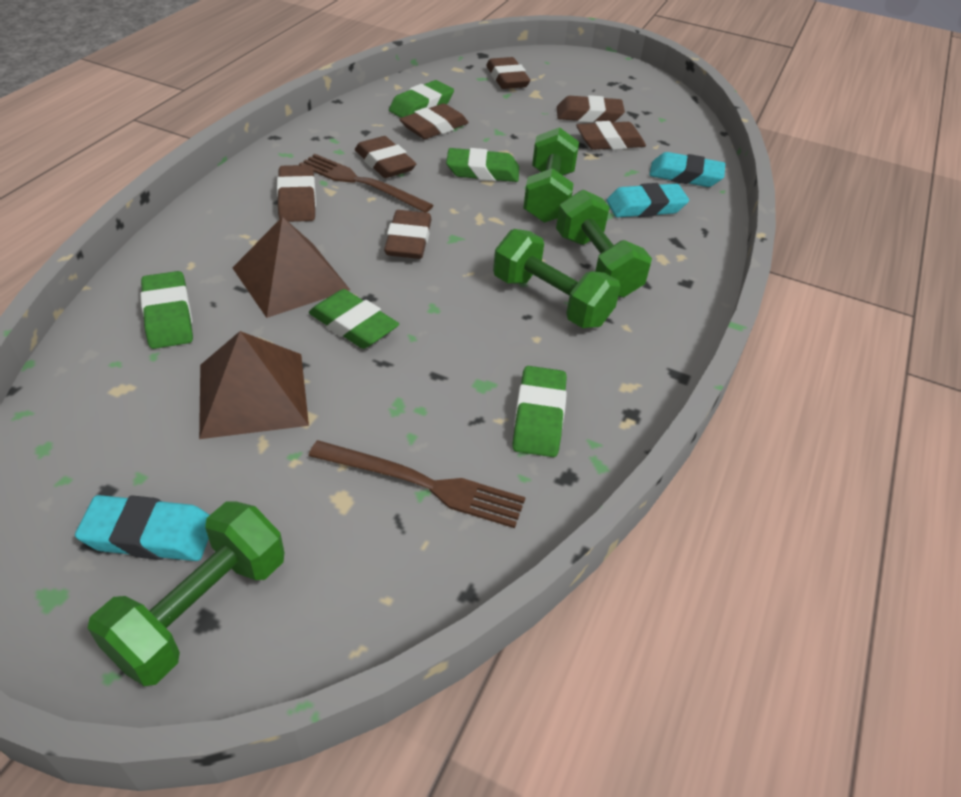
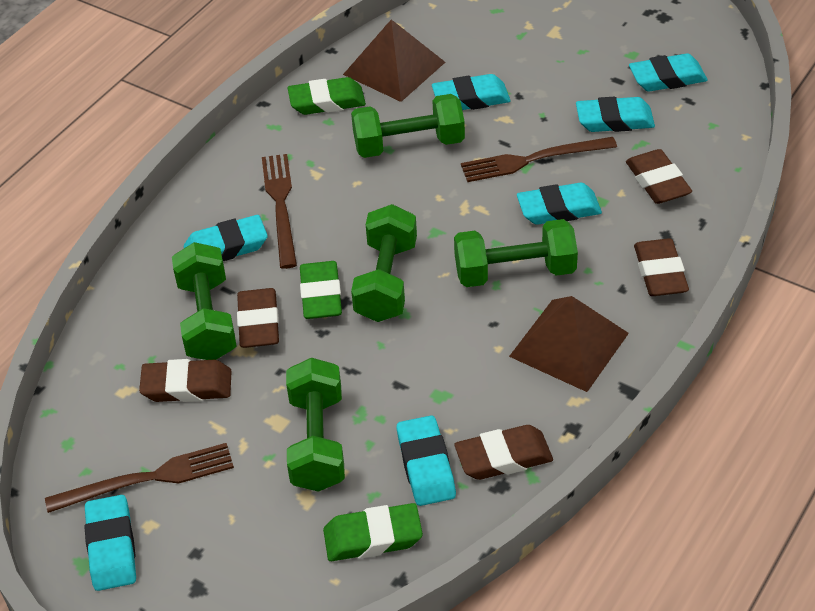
brown eraser: 7 -> 5
brown fork: 2 -> 3
green dumbbell: 4 -> 5
green eraser: 5 -> 3
turquoise eraser: 3 -> 7

